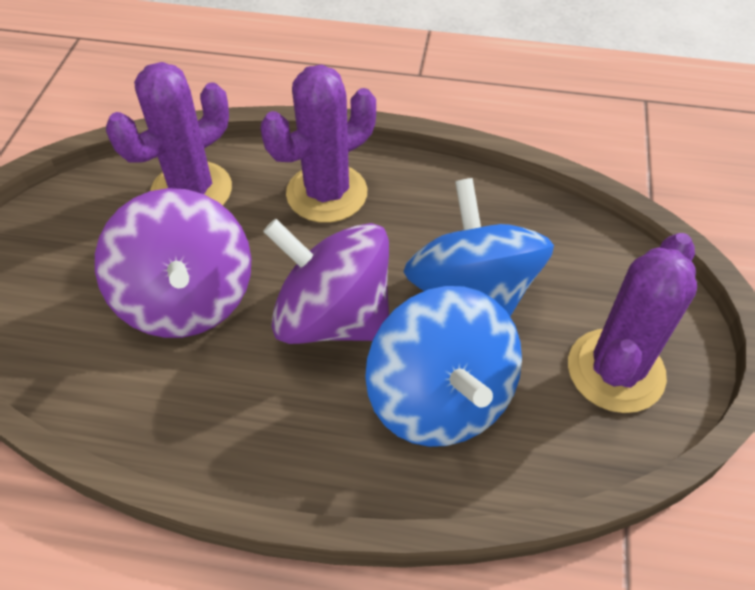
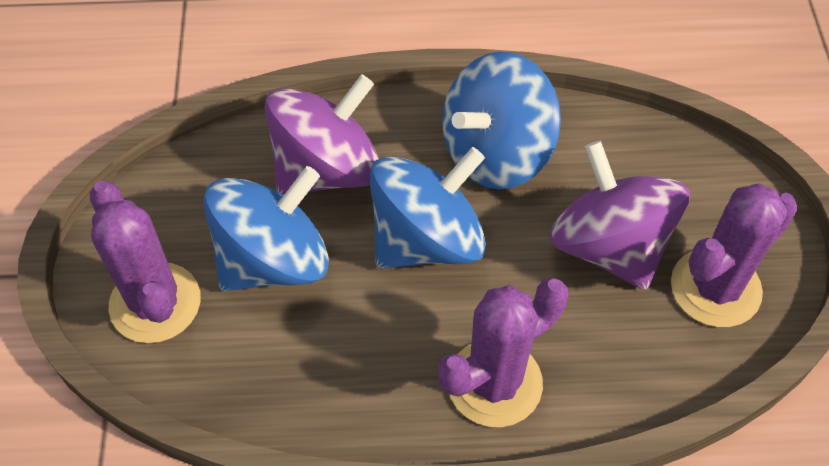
blue spinning top: 2 -> 3

